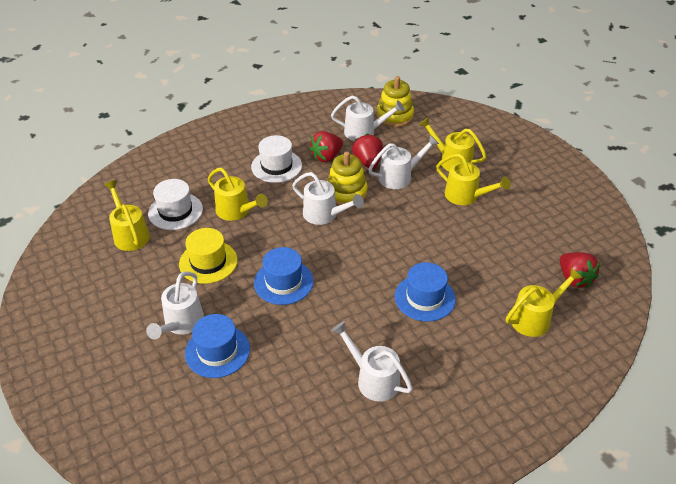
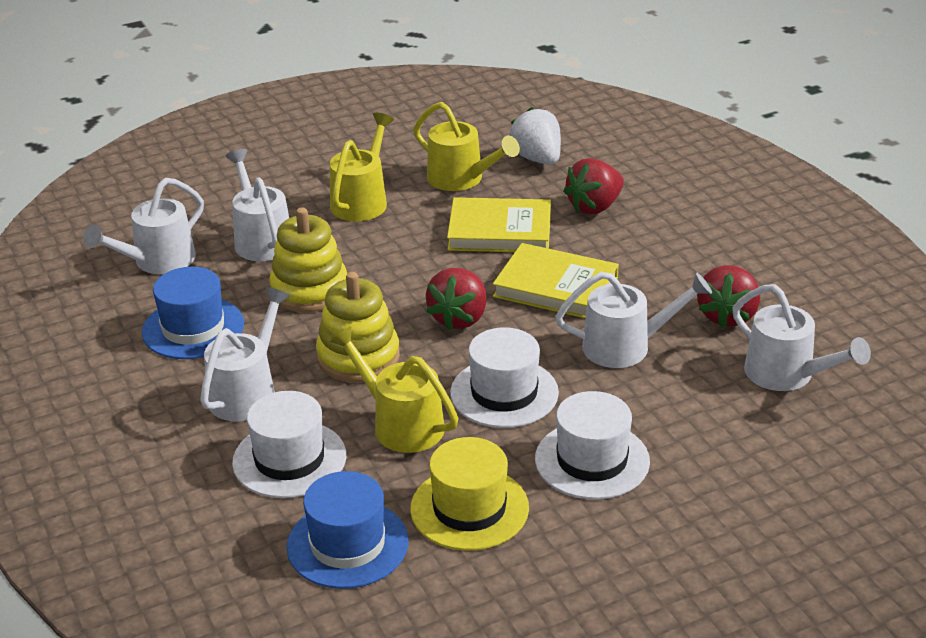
blue hat: 3 -> 2
white hat: 2 -> 3
white strawberry: 0 -> 1
yellow book: 0 -> 2
yellow watering can: 5 -> 3

